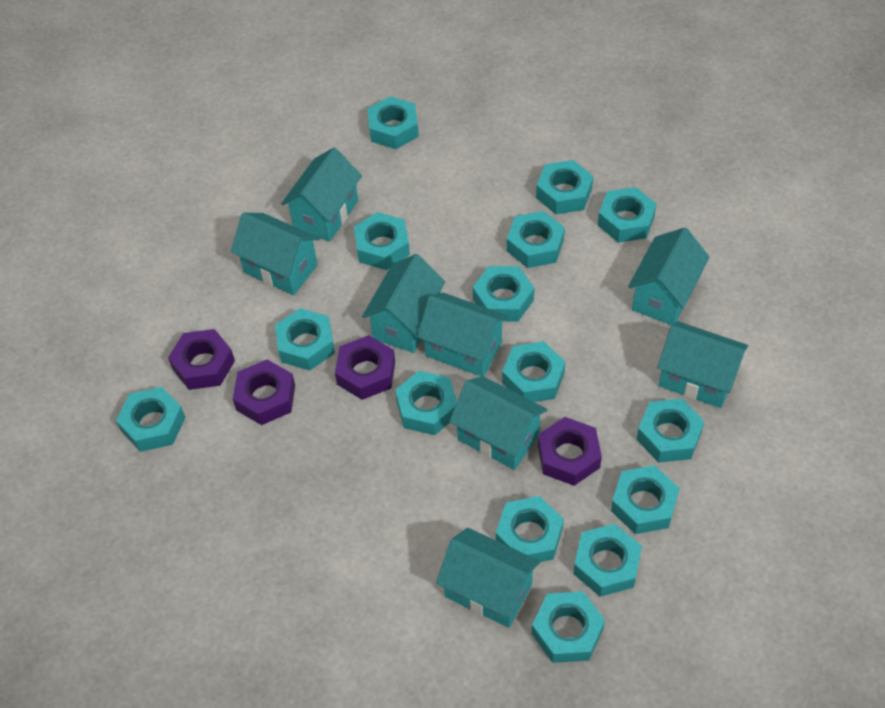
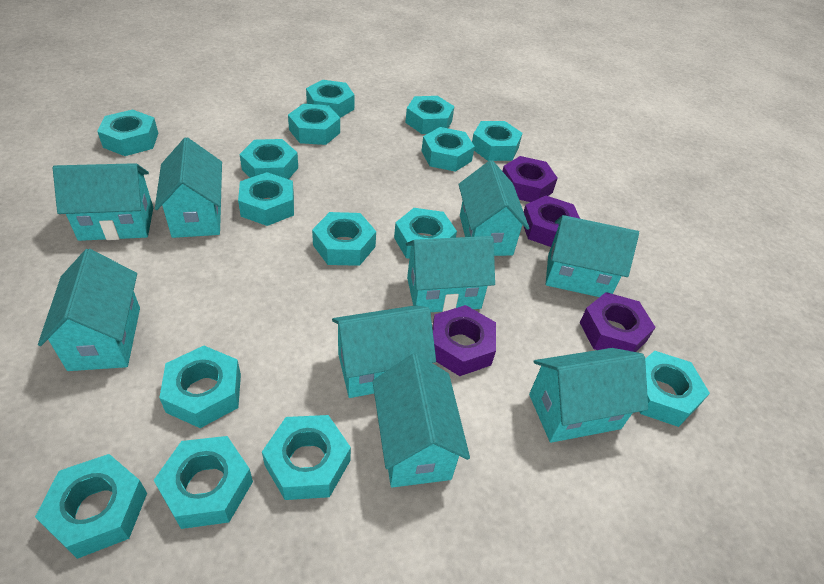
turquoise house: 8 -> 9

